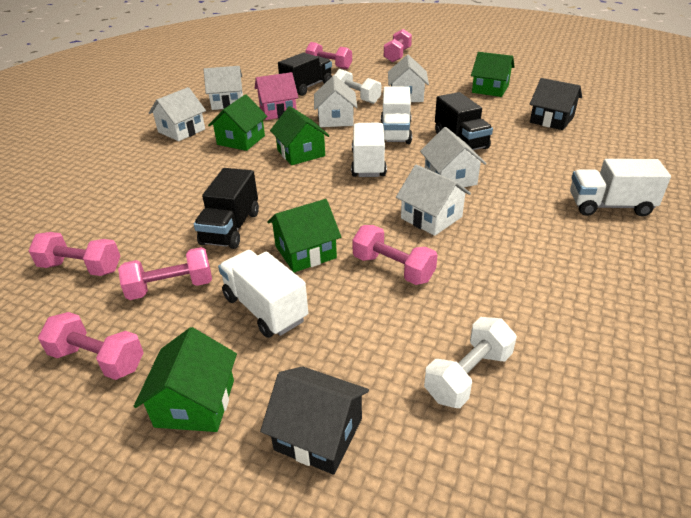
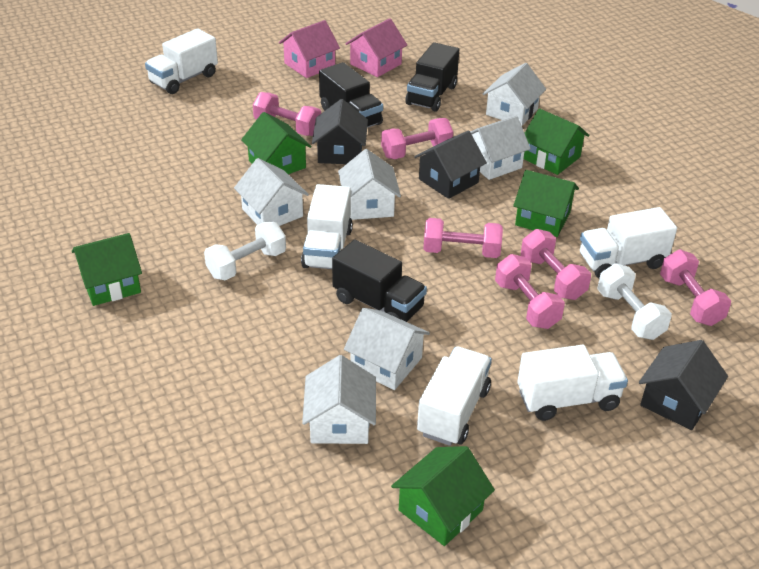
black house: 2 -> 3
pink house: 1 -> 2
white truck: 4 -> 5

